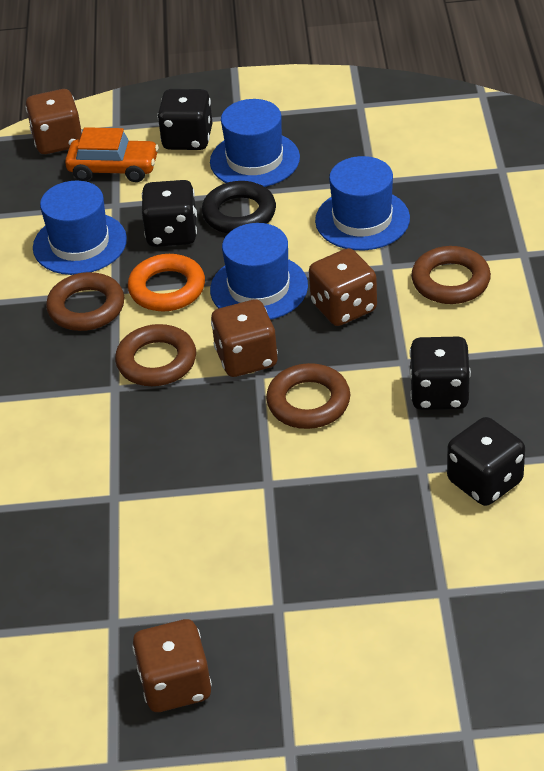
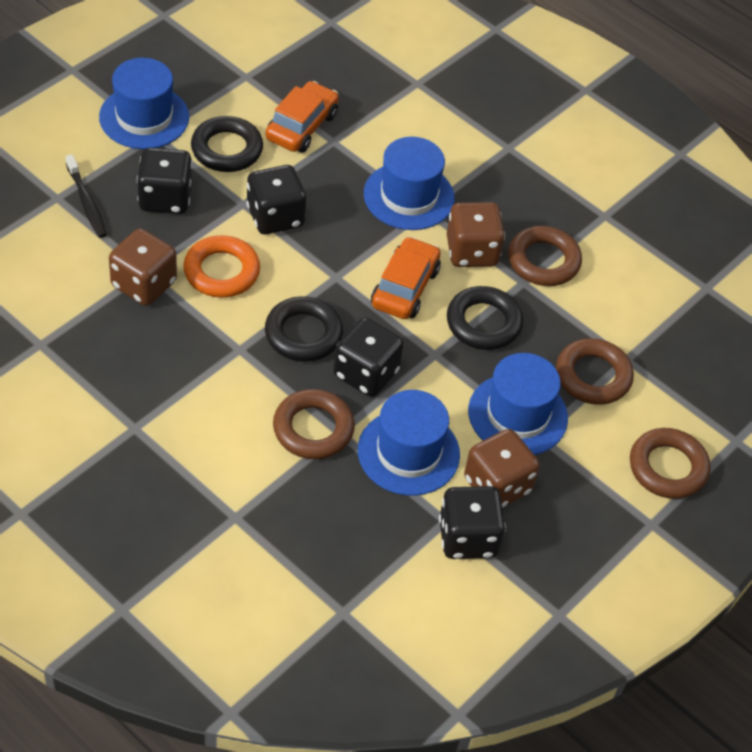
black ring: 1 -> 3
black toothbrush: 0 -> 1
brown dice: 4 -> 3
orange car: 1 -> 2

